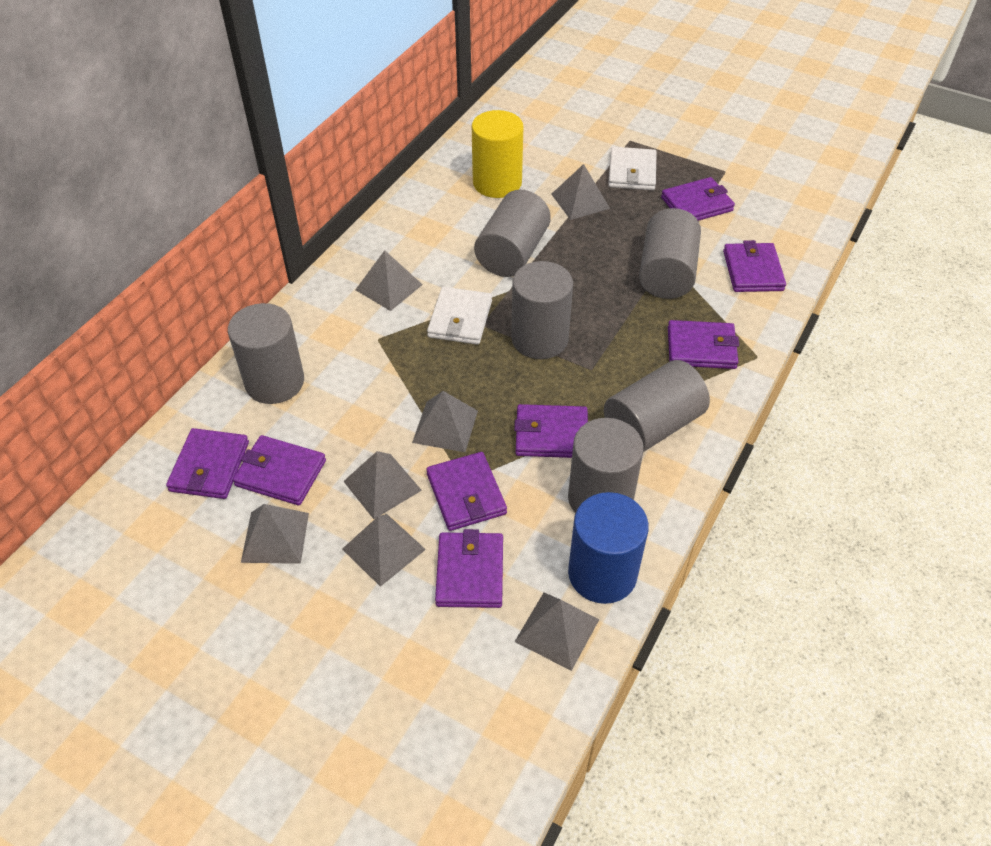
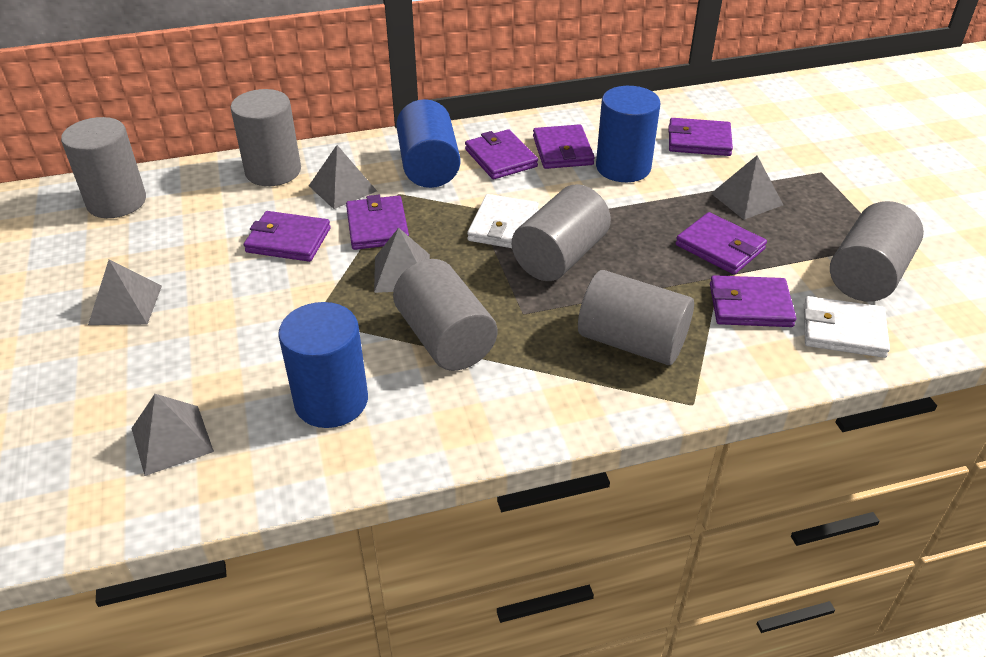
blue cylinder: 1 -> 3
grey pyramid: 7 -> 5
purple wallet: 8 -> 7
yellow cylinder: 1 -> 0

